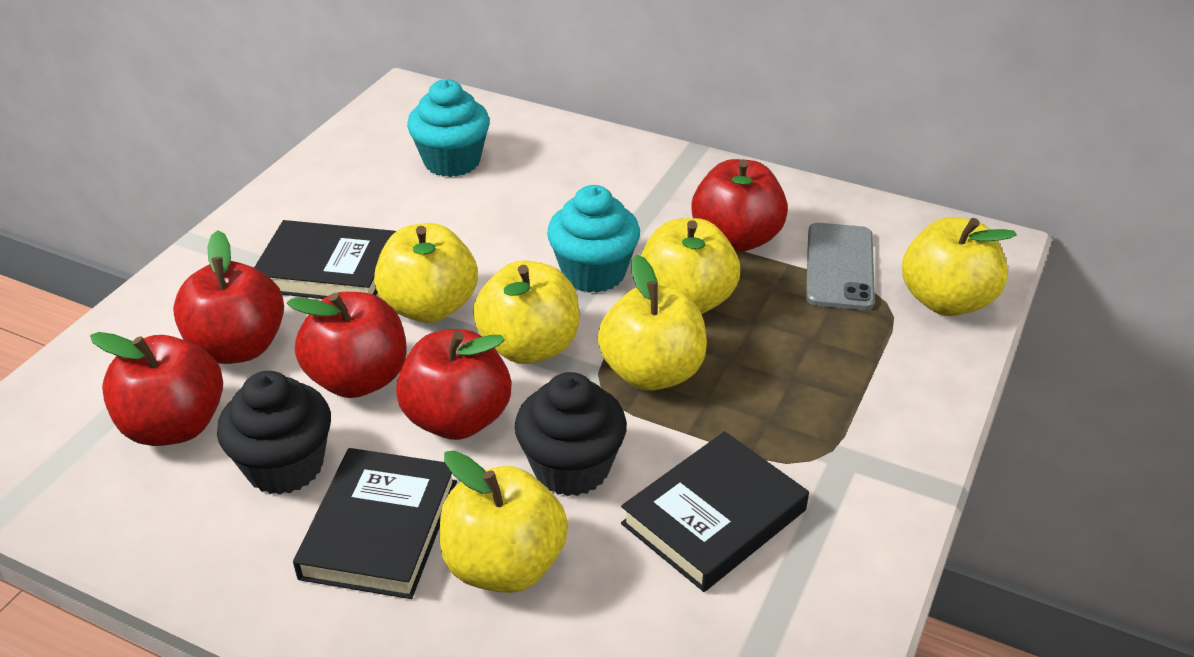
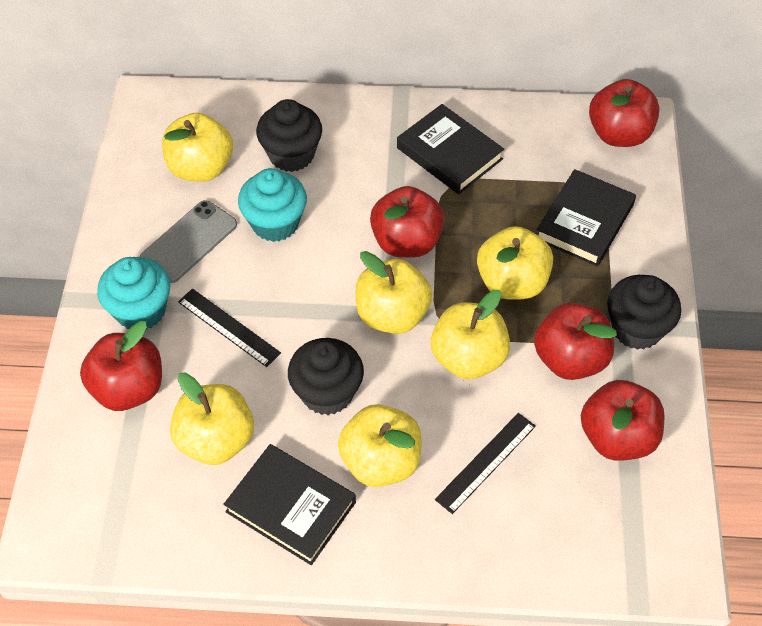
black cupcake: 2 -> 3
black ruler: 0 -> 2

